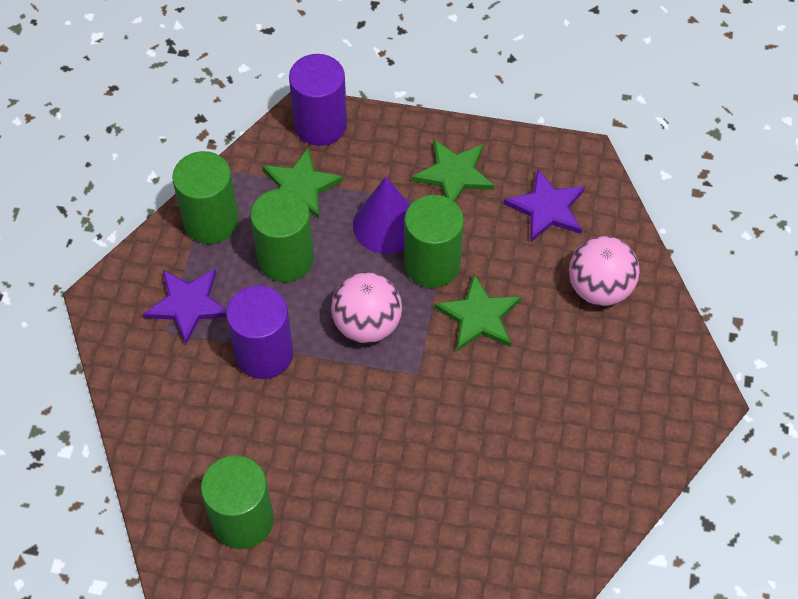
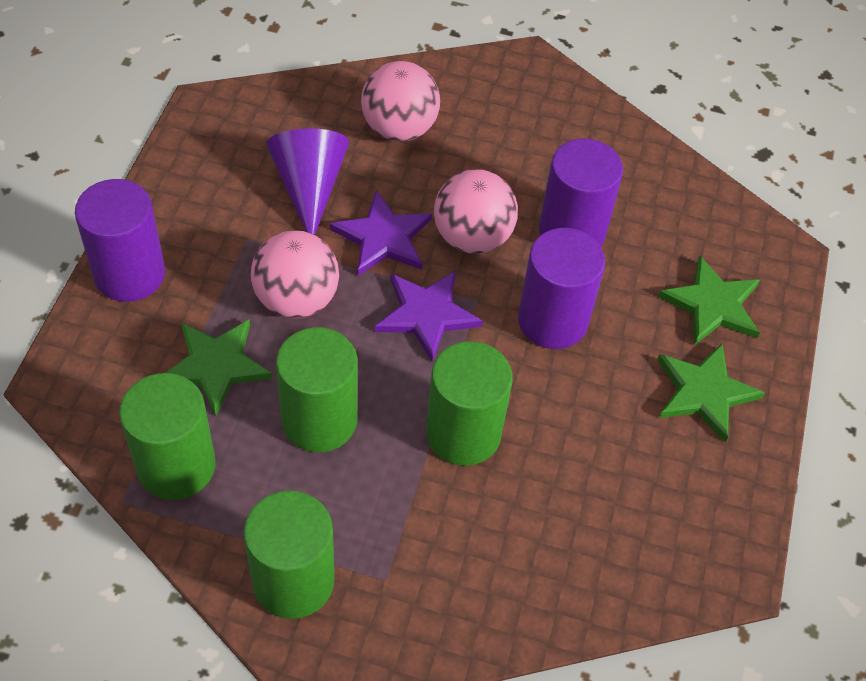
pink ball: 2 -> 3
purple cylinder: 2 -> 3

